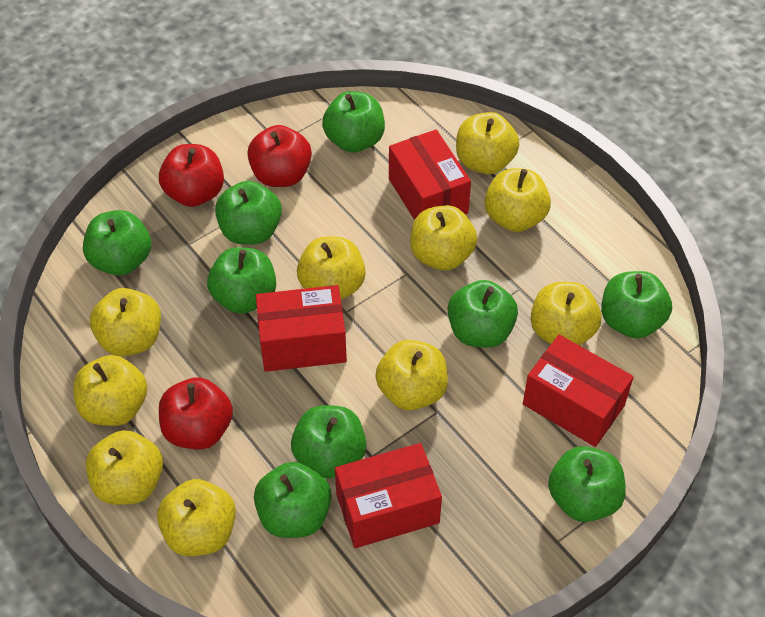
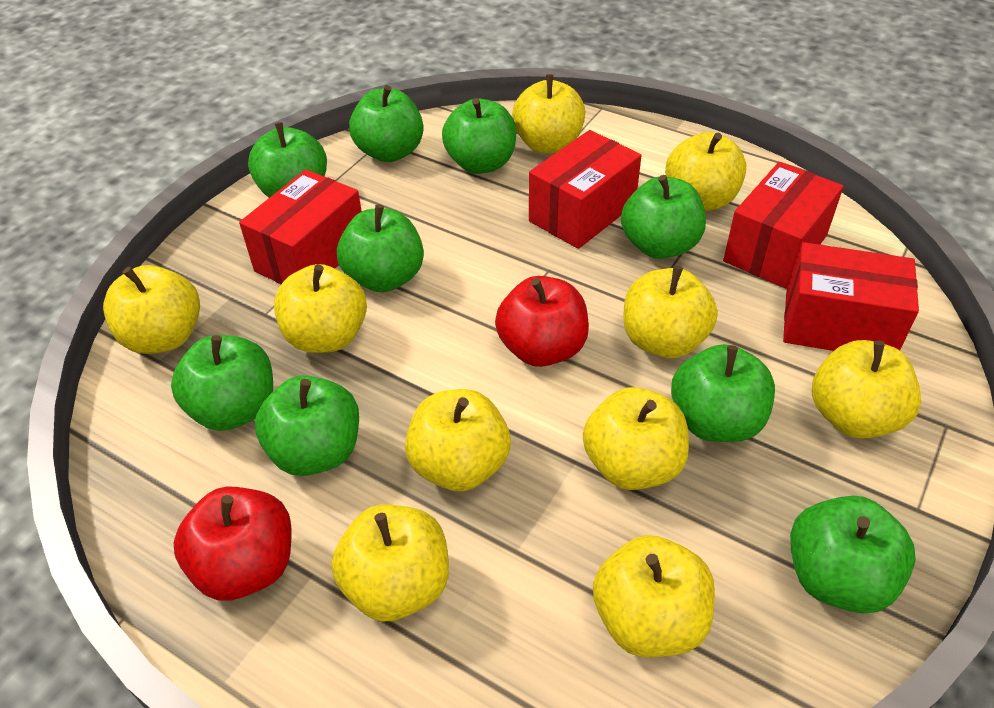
red apple: 3 -> 2

